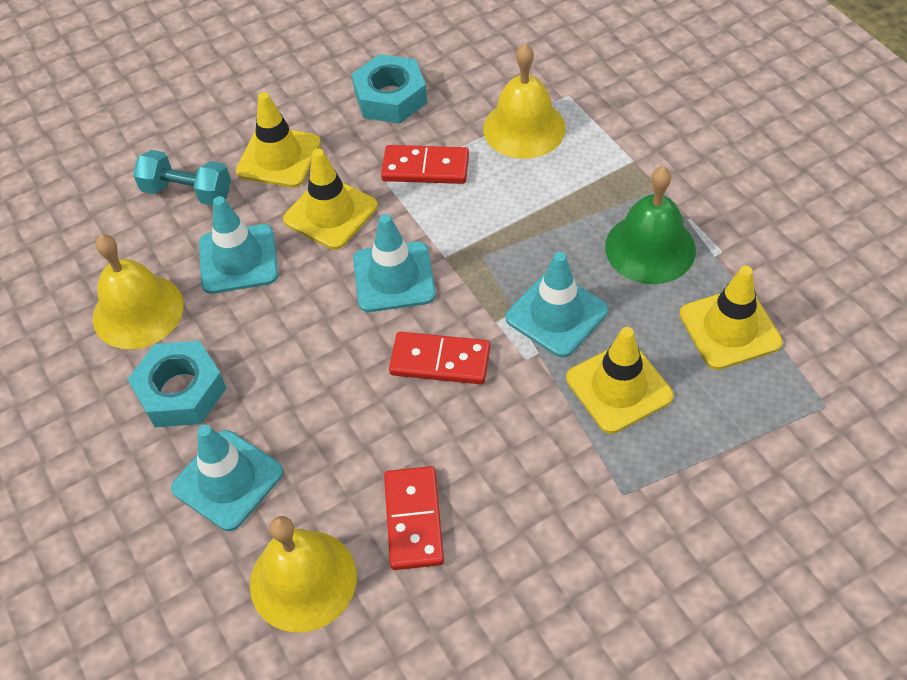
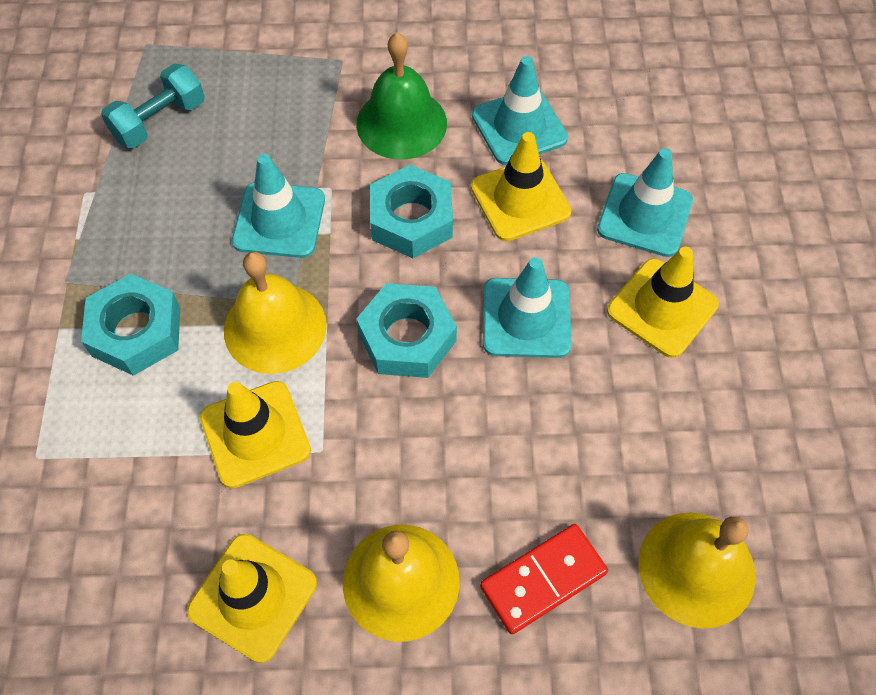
red domino: 3 -> 1
turquoise nut: 2 -> 3

